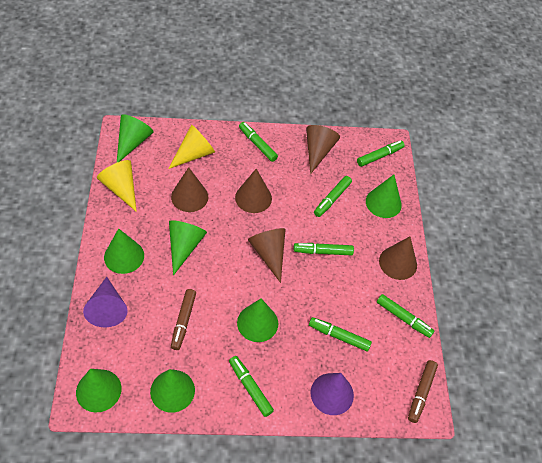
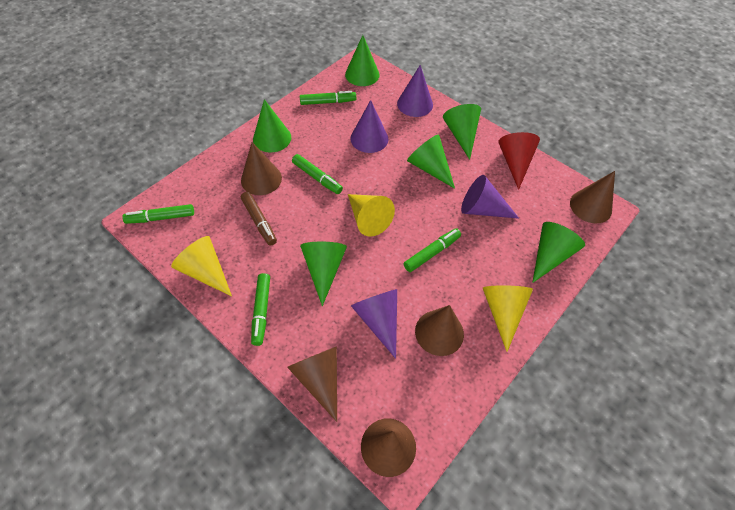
brown marker: 2 -> 1
green cone: 7 -> 6
green marker: 7 -> 5
purple cone: 2 -> 4
red cone: 0 -> 1
yellow cone: 2 -> 3

